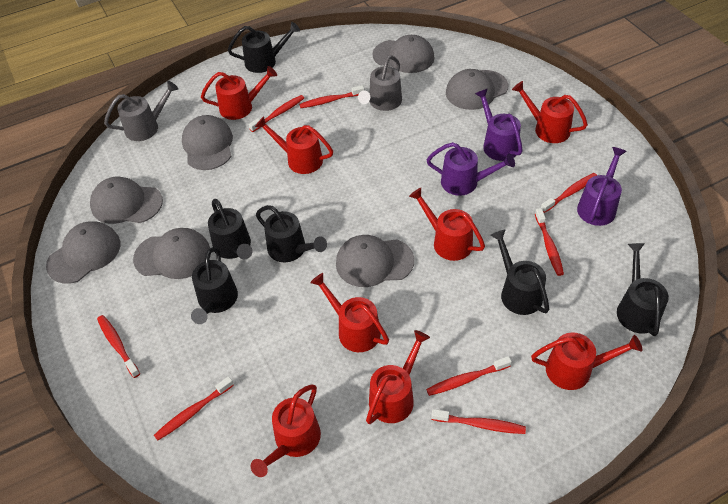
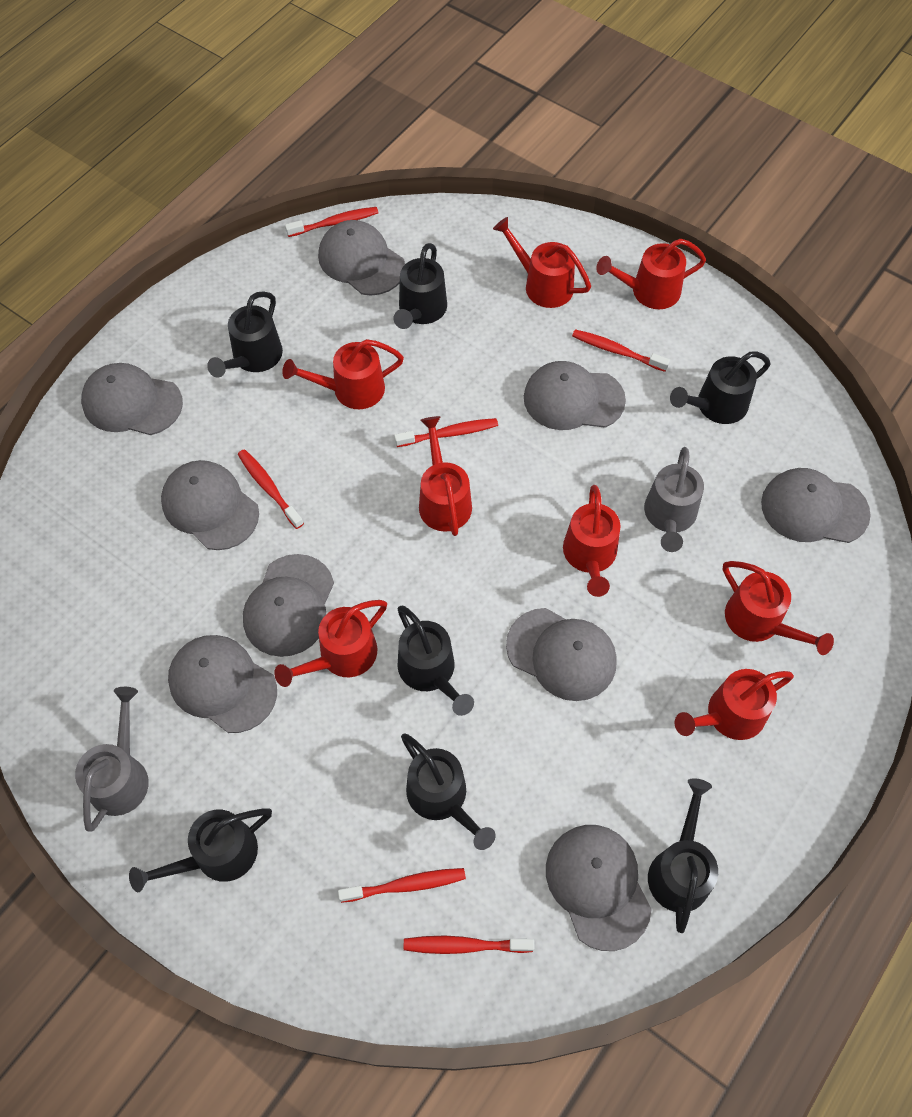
black watering can: 6 -> 7
grey cap: 7 -> 9
purple watering can: 3 -> 0
red toothbrush: 8 -> 6

